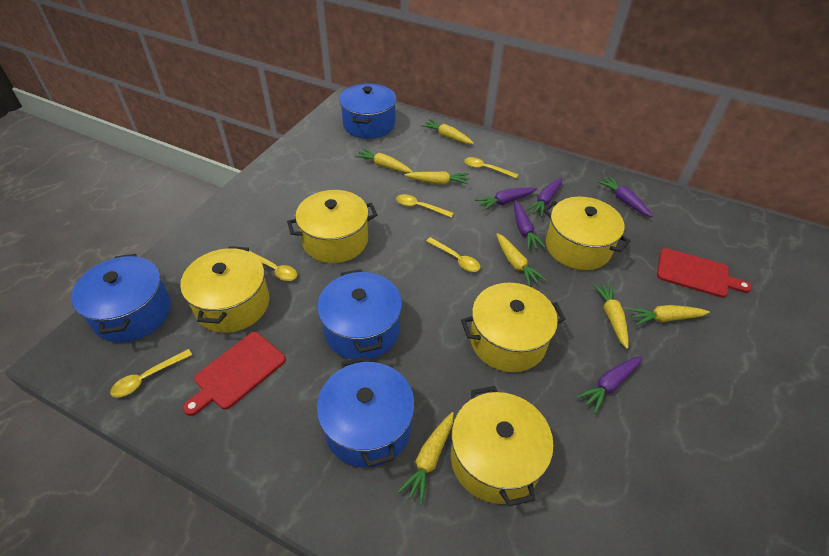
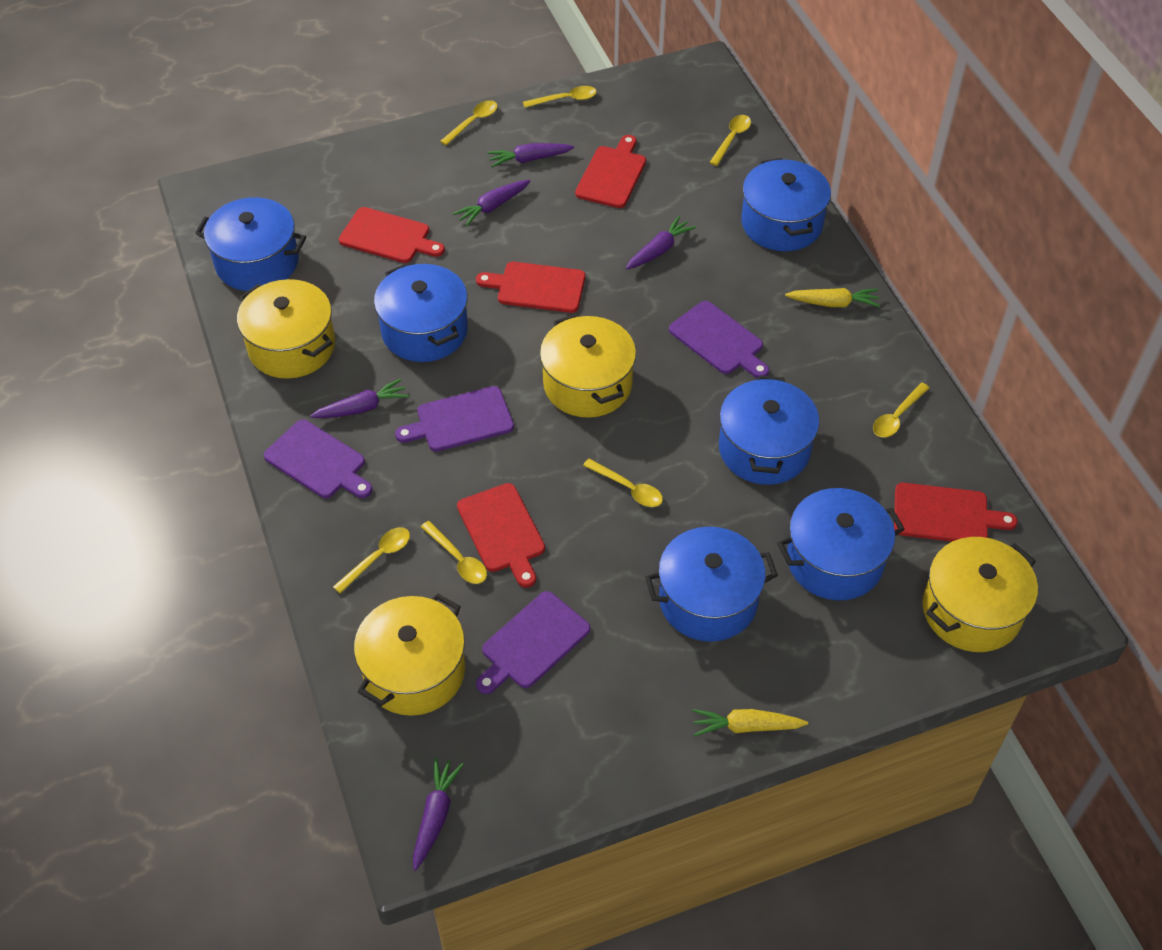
blue pot: 4 -> 6
purple cutting board: 0 -> 4
red cutting board: 2 -> 5
yellow carrot: 7 -> 2
yellow pot: 5 -> 4
yellow spoon: 5 -> 7

